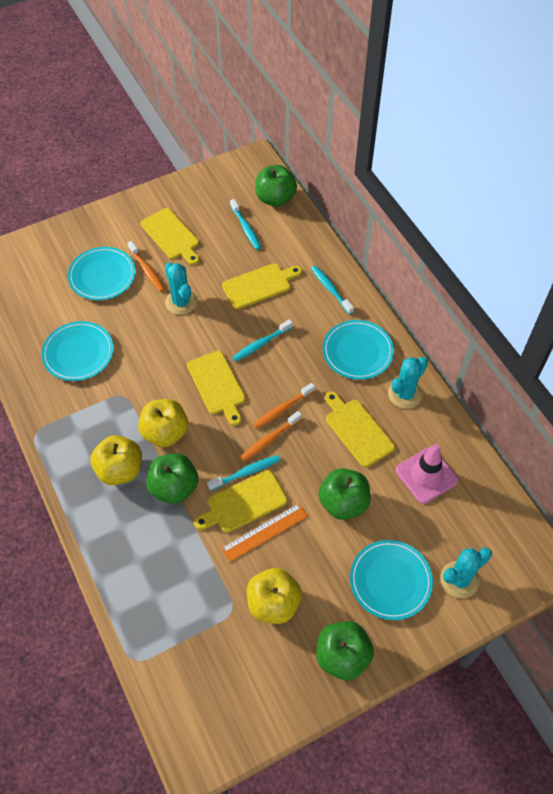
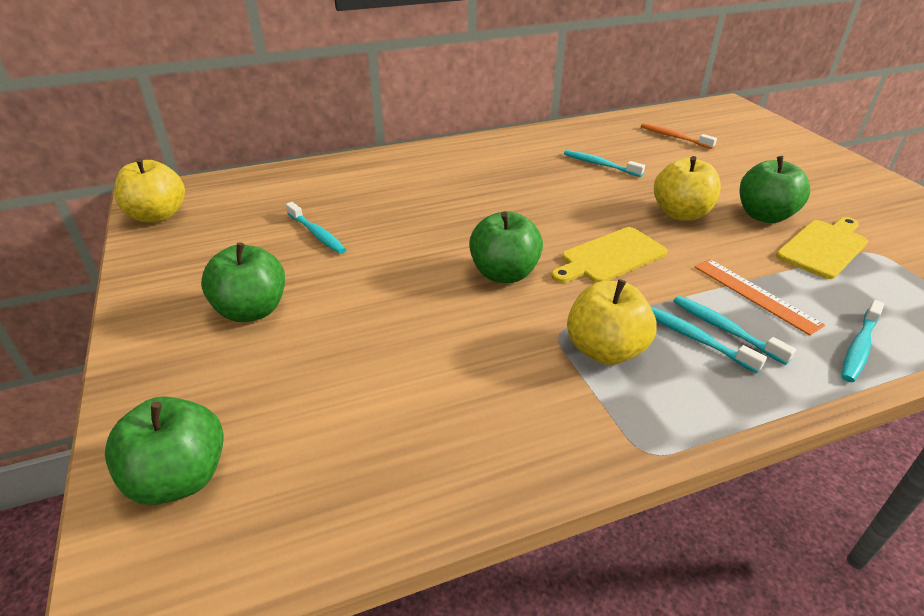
orange toothbrush: 3 -> 1
pink traffic cone: 1 -> 0
turquoise cactus: 3 -> 0
turquoise plate: 4 -> 0
turquoise toothbrush: 4 -> 5
yellow cutting board: 5 -> 2

